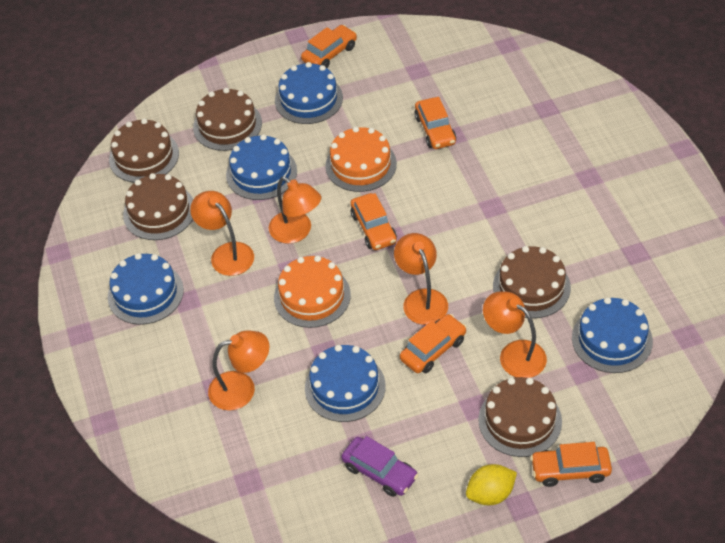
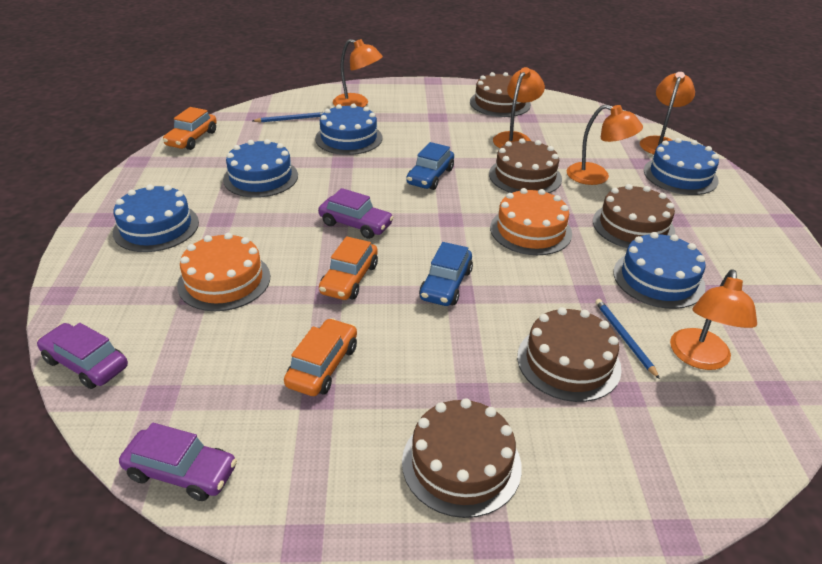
blue car: 0 -> 2
blue pencil: 0 -> 2
orange car: 5 -> 3
purple car: 1 -> 3
yellow lemon: 1 -> 0

